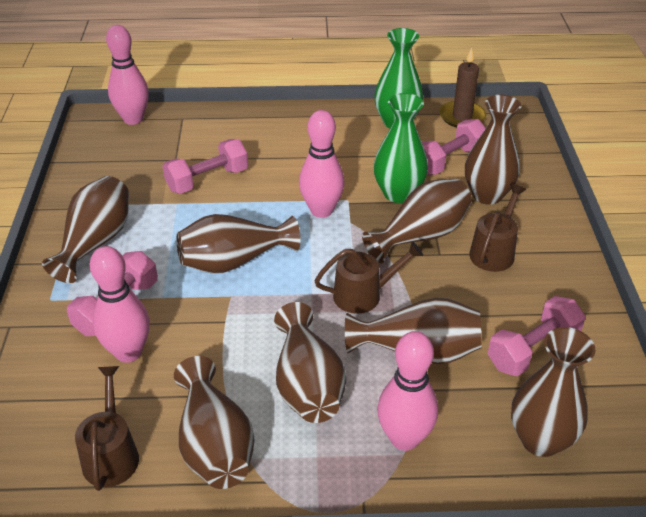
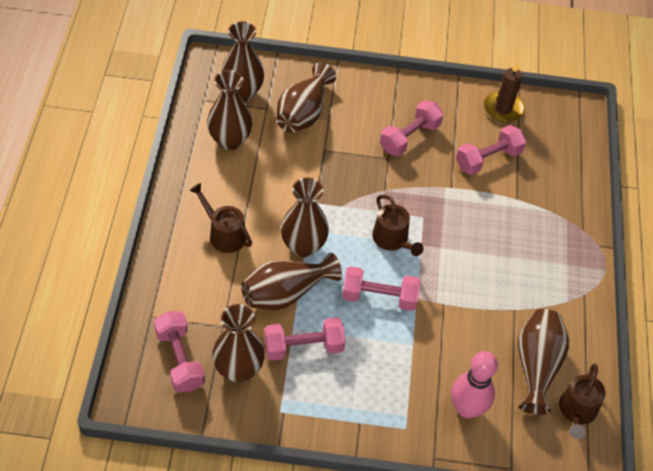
brown vase: 8 -> 7
green vase: 2 -> 0
pink bowling pin: 4 -> 1
pink dumbbell: 4 -> 5

